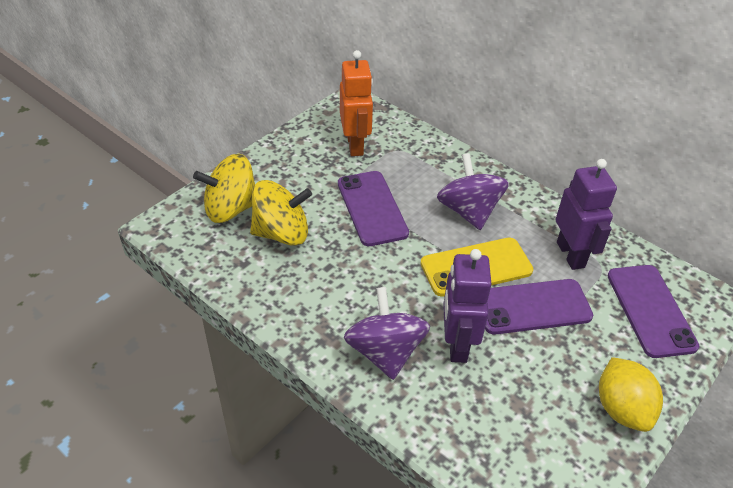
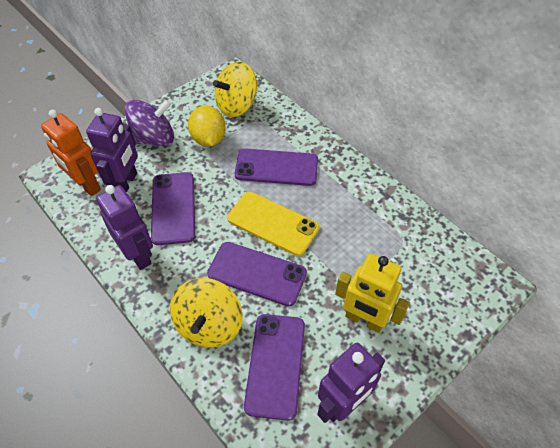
purple phone: 3 -> 4
purple robot: 2 -> 3
purple spinning top: 2 -> 1
yellow robot: 0 -> 1

